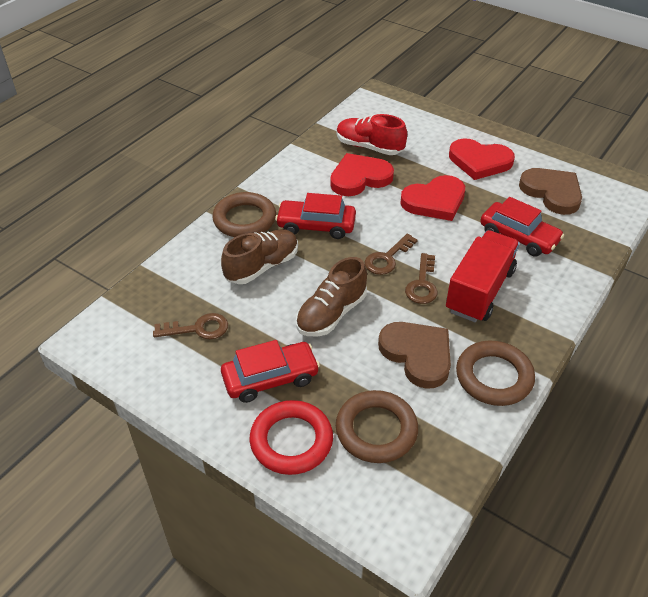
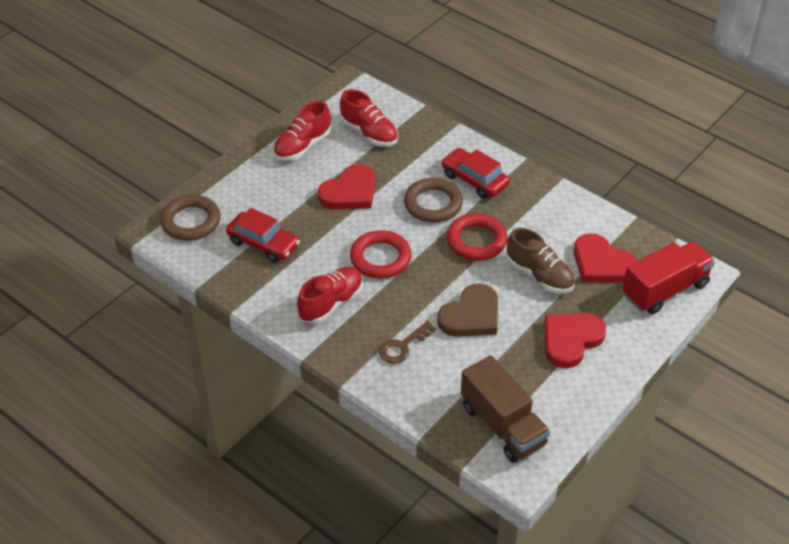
brown heart: 2 -> 1
brown key: 3 -> 1
brown ring: 3 -> 2
brown shoe: 2 -> 1
brown truck: 0 -> 1
red car: 3 -> 2
red ring: 1 -> 2
red shoe: 1 -> 3

